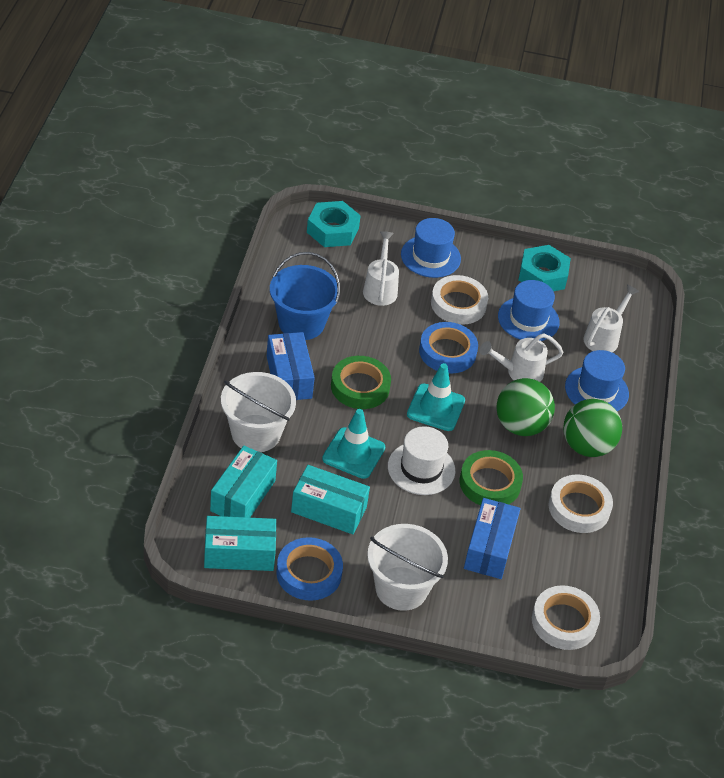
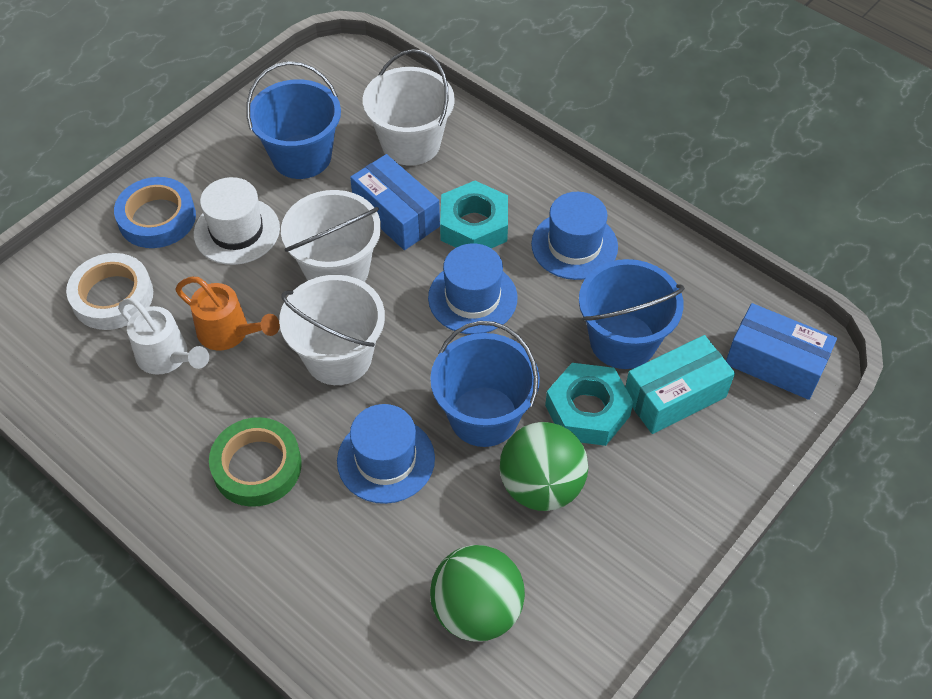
blue bucket: 1 -> 3
blue tape: 2 -> 1
green tape: 2 -> 1
orange watering can: 0 -> 1
turquoise box: 3 -> 1
turquoise traffic cone: 2 -> 0
white bucket: 2 -> 3
white tape: 3 -> 1
white watering can: 3 -> 1

